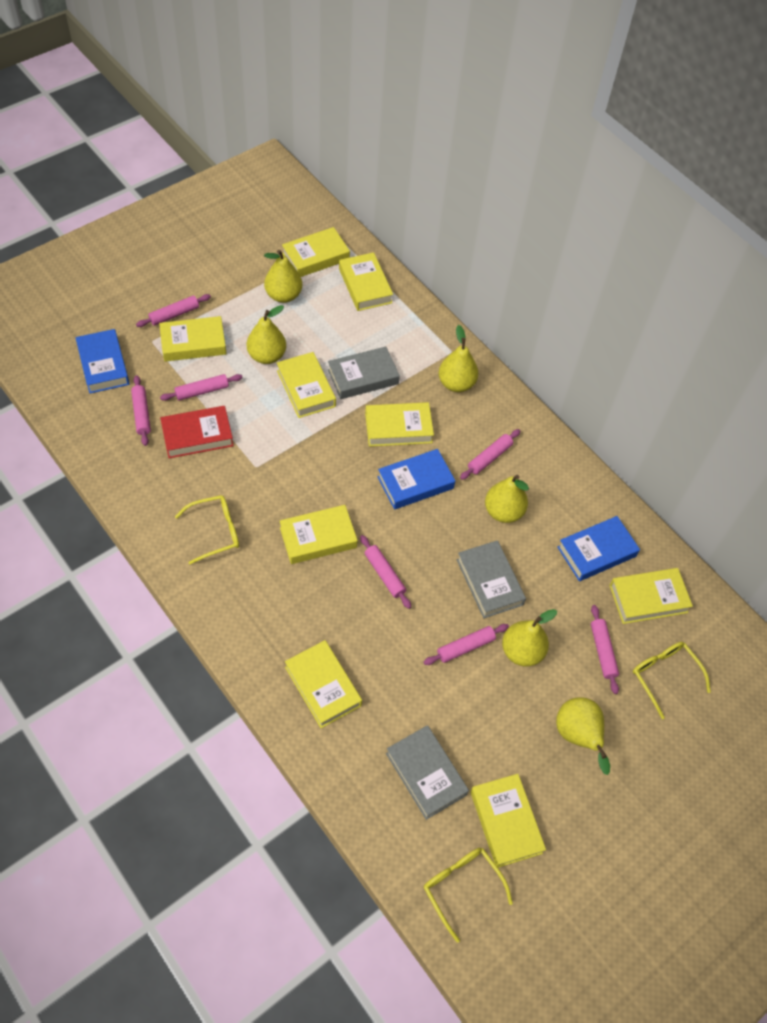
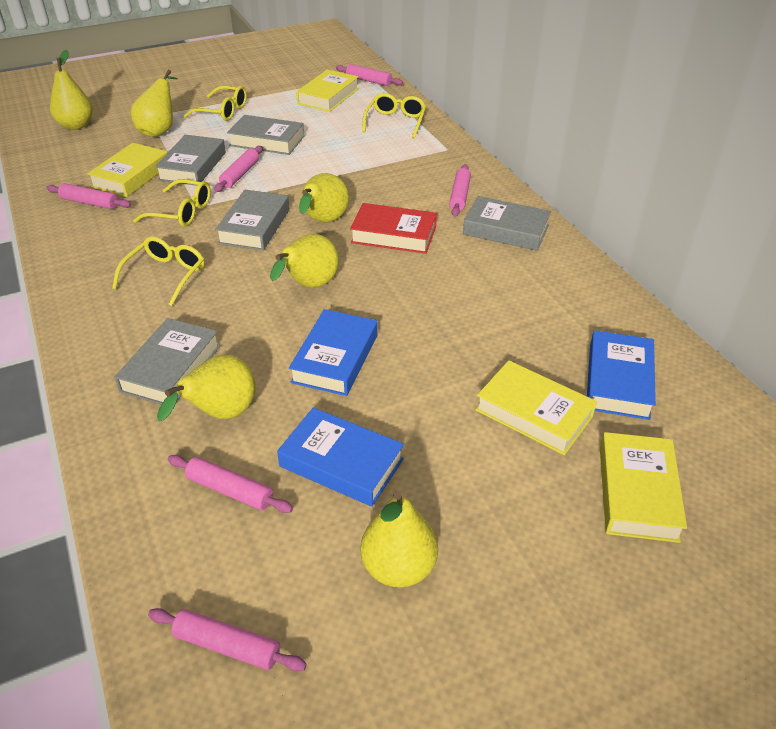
grey book: 3 -> 5
pink rolling pin: 7 -> 6
yellow book: 9 -> 4
yellow glasses: 3 -> 4

